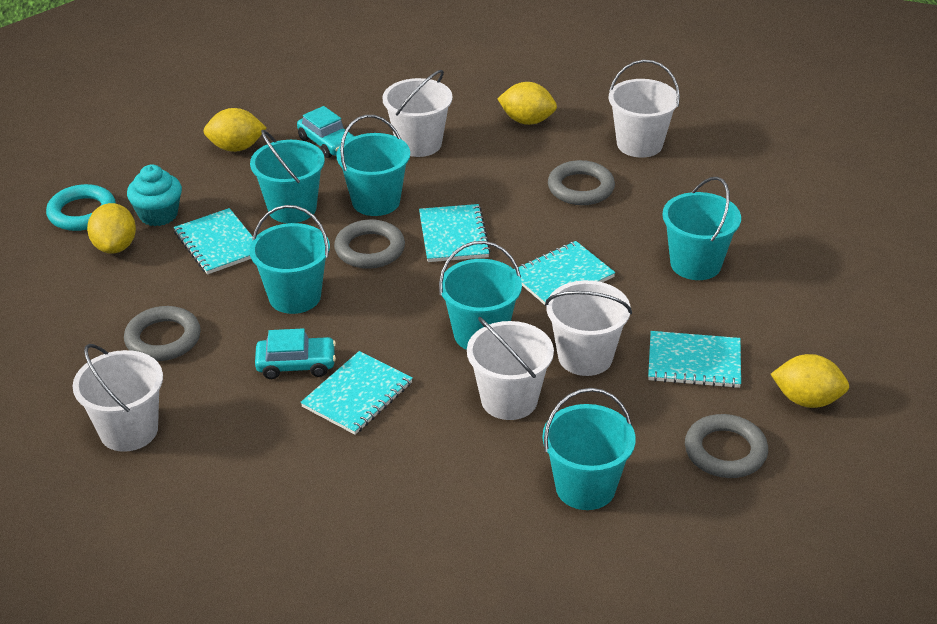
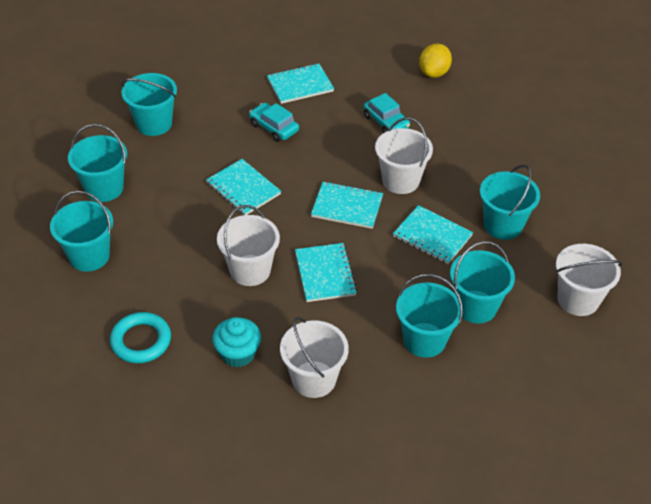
grey ring: 4 -> 0
white bucket: 5 -> 4
yellow lemon: 4 -> 1

